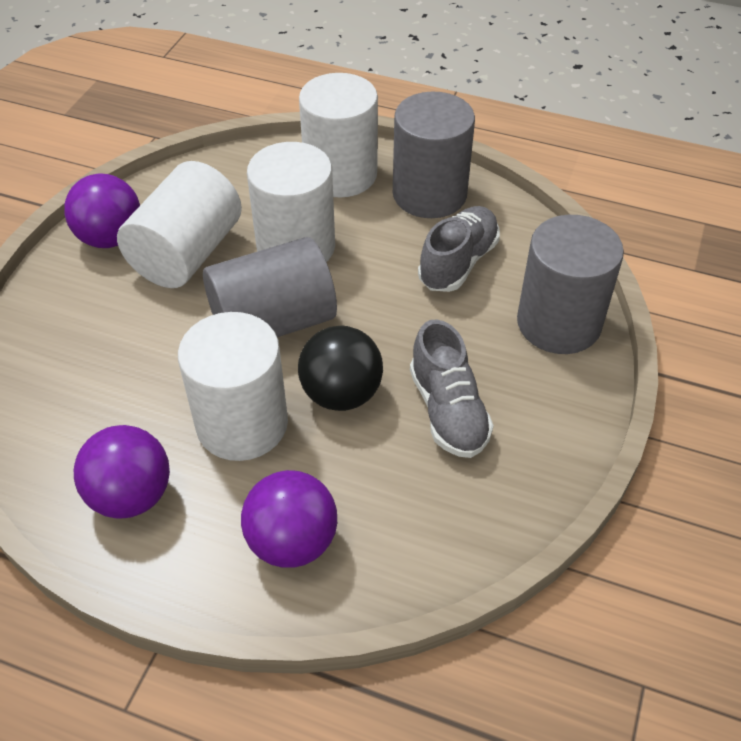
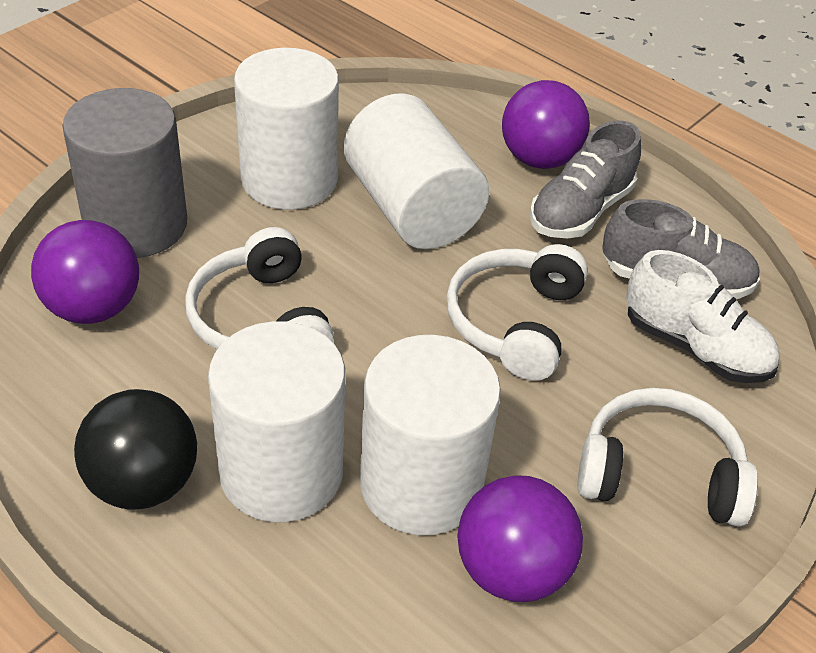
grey cylinder: 3 -> 1
white headphones: 0 -> 3
white shoe: 0 -> 1

